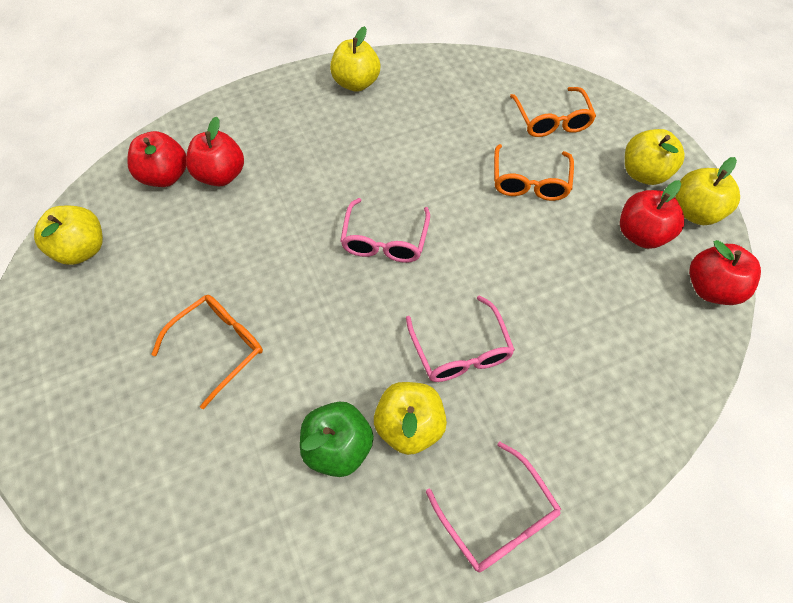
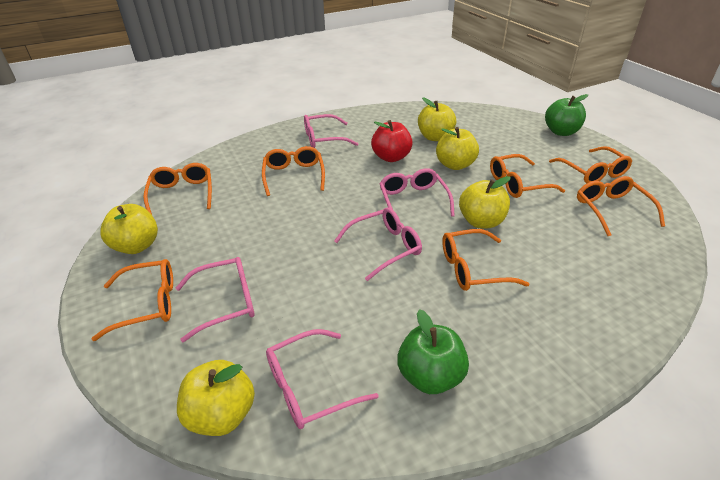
green apple: 1 -> 2
orange glasses: 3 -> 7
pink glasses: 3 -> 5
red apple: 4 -> 1

